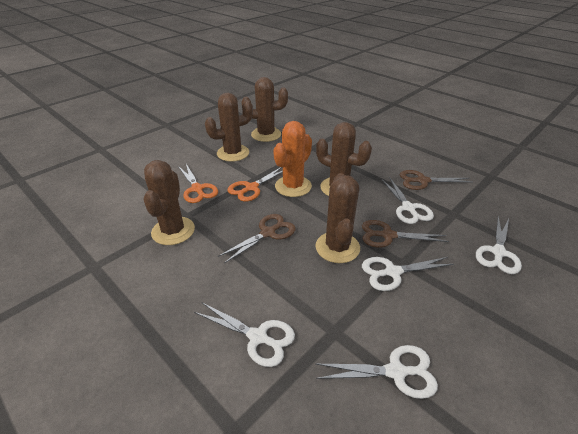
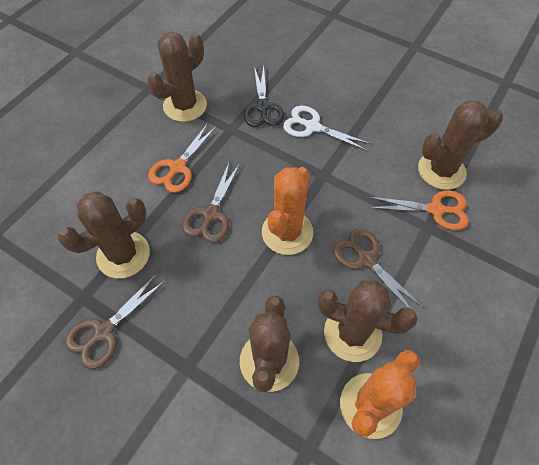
black scissors: 0 -> 1
orange cactus: 1 -> 2
white scissors: 5 -> 1

